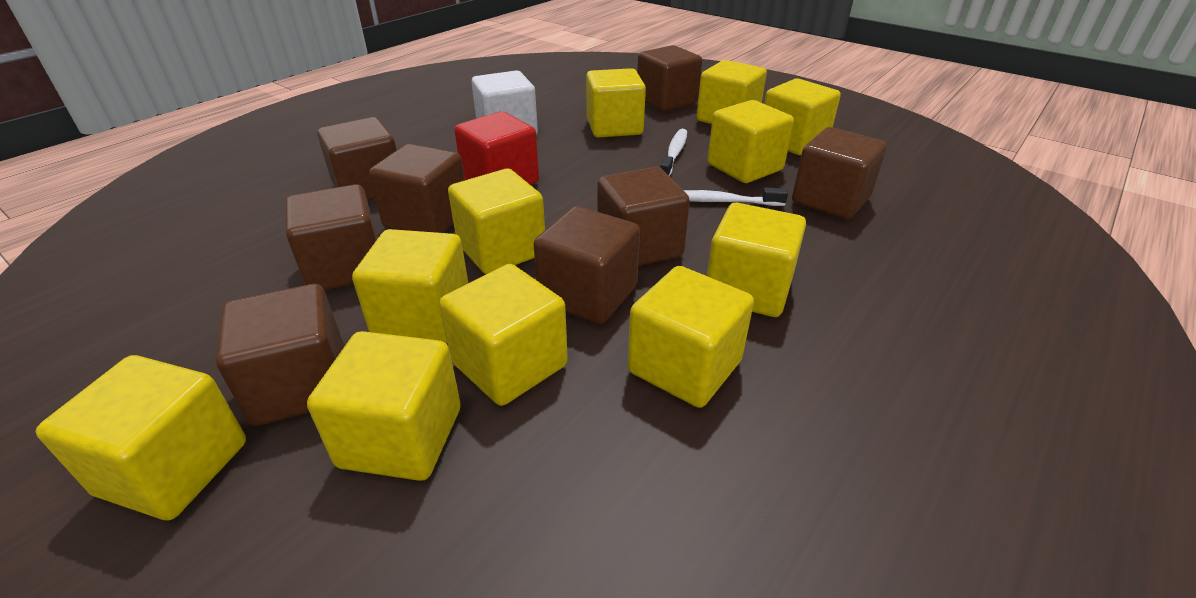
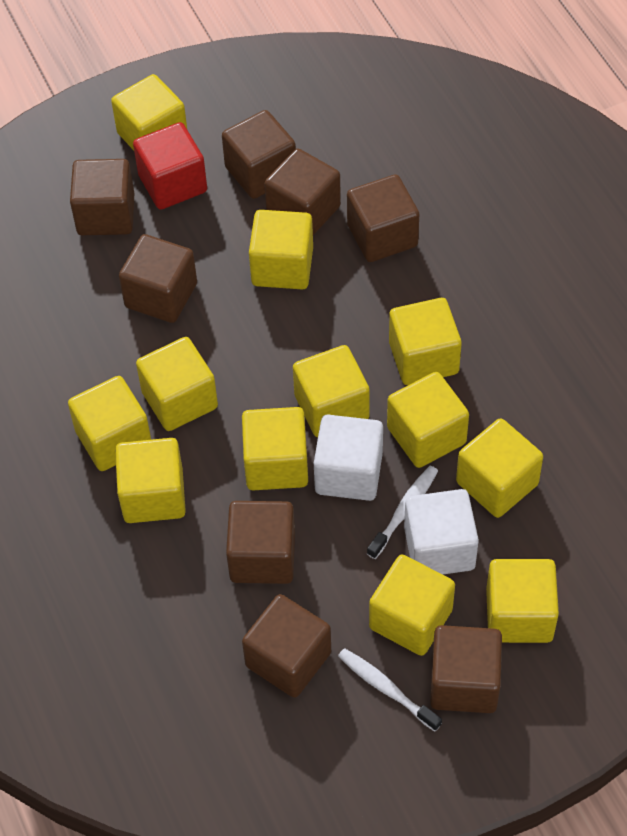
white cube: 1 -> 2
yellow cube: 11 -> 12

